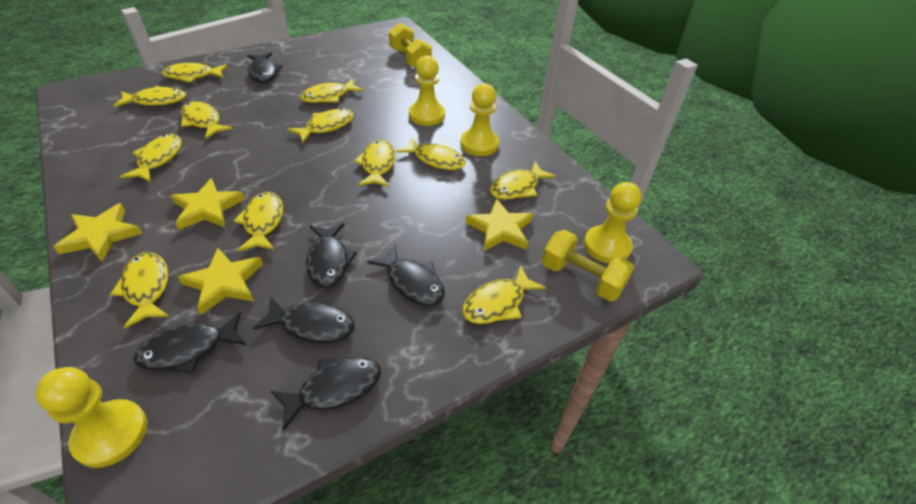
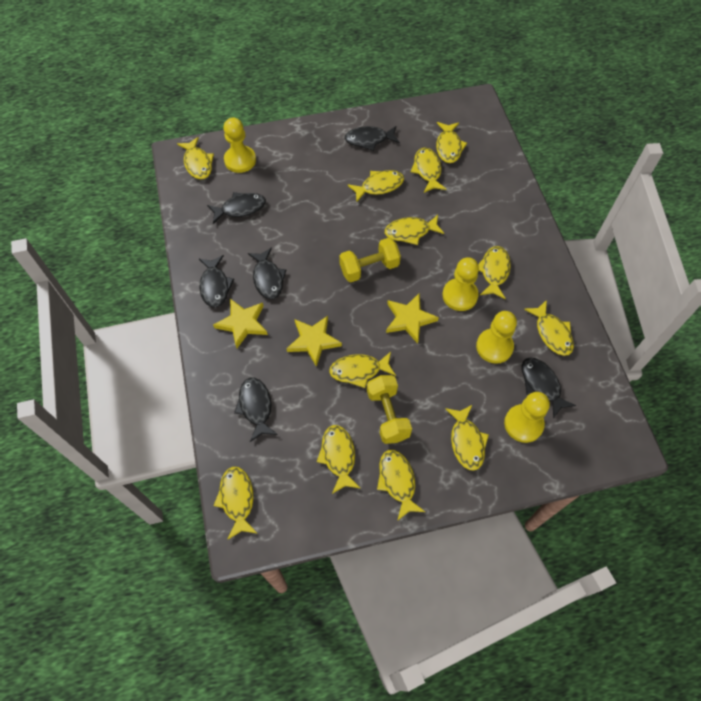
yellow star: 4 -> 3

